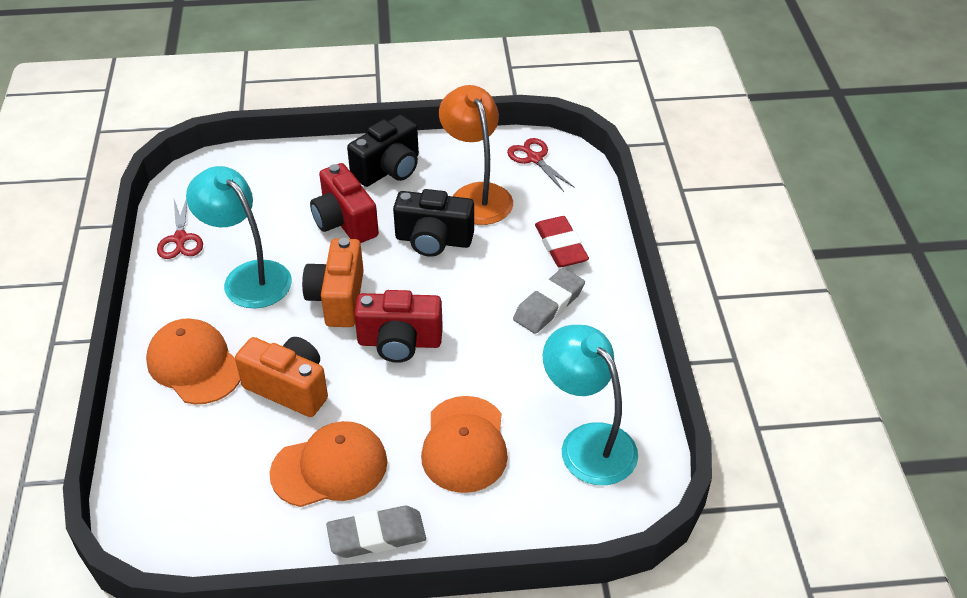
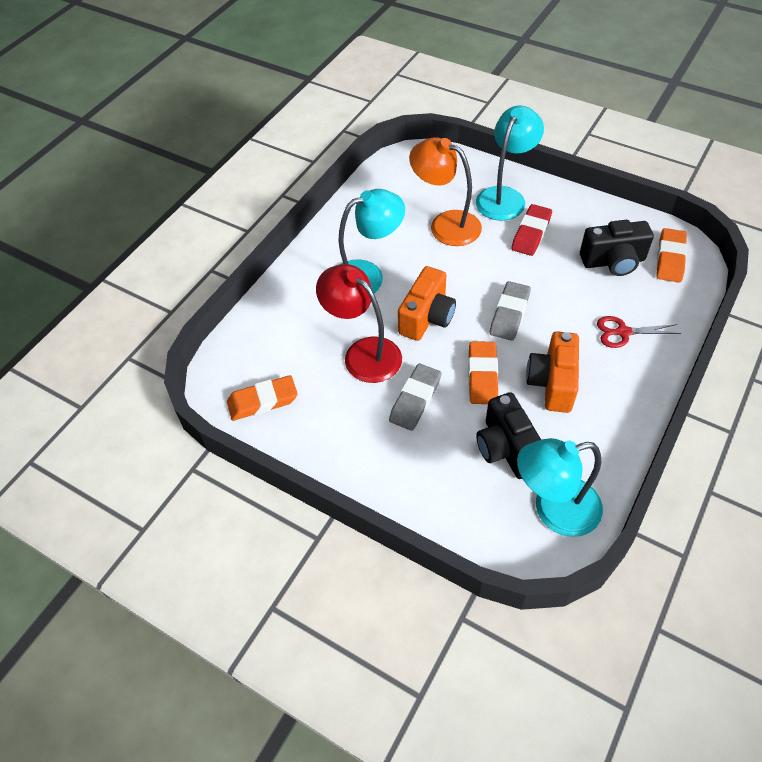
orange cap: 3 -> 0
orange eraser: 0 -> 3
red camera: 2 -> 0
red lamp: 0 -> 1
red scissors: 2 -> 1
turquoise lamp: 2 -> 3

